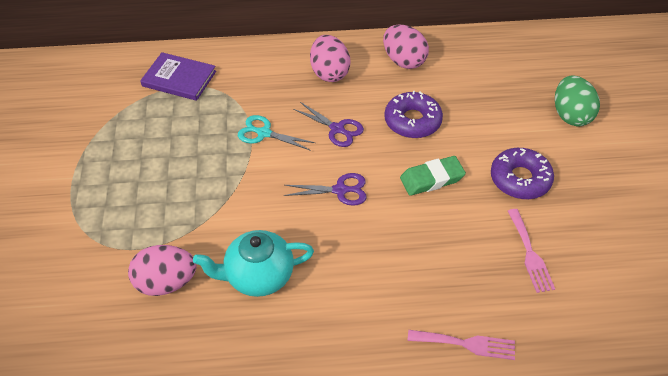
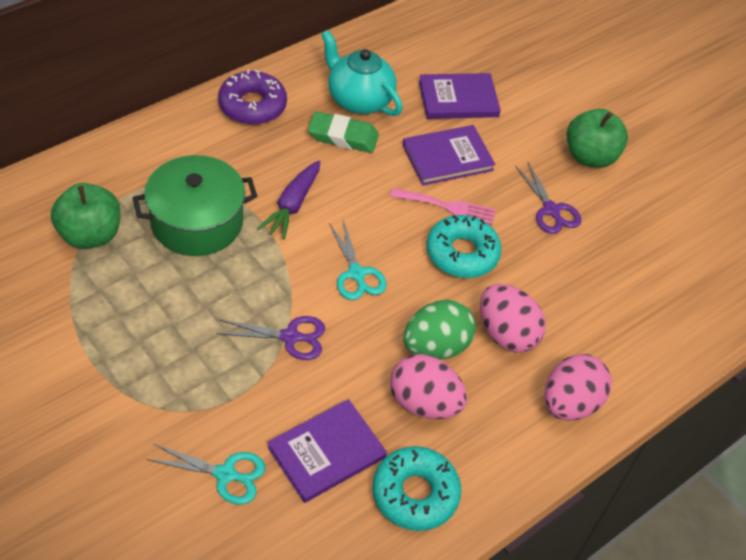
green apple: 0 -> 2
green pot: 0 -> 1
pink fork: 2 -> 1
purple book: 1 -> 3
purple carrot: 0 -> 1
purple donut: 2 -> 1
turquoise donut: 0 -> 2
turquoise scissors: 1 -> 2

